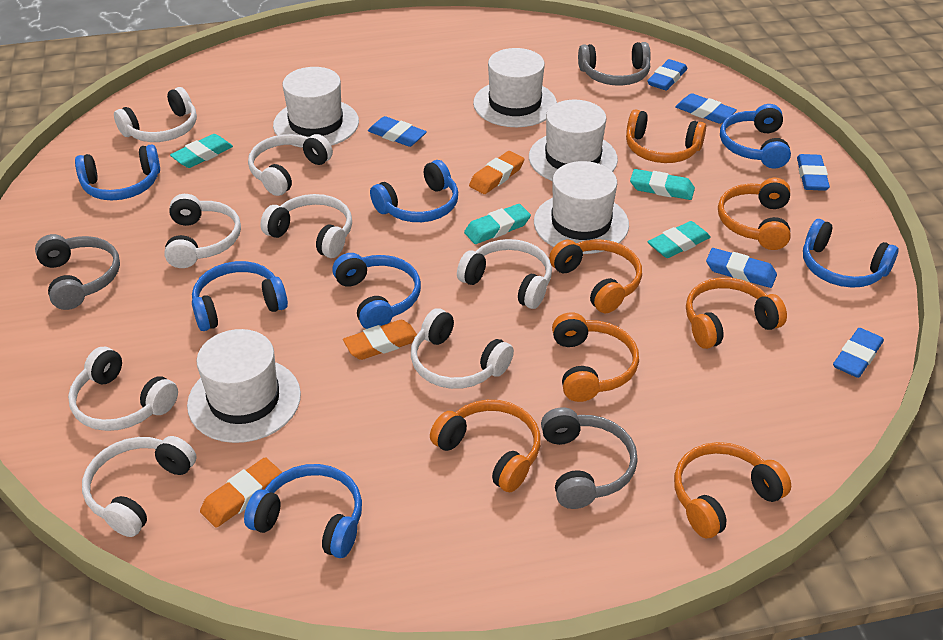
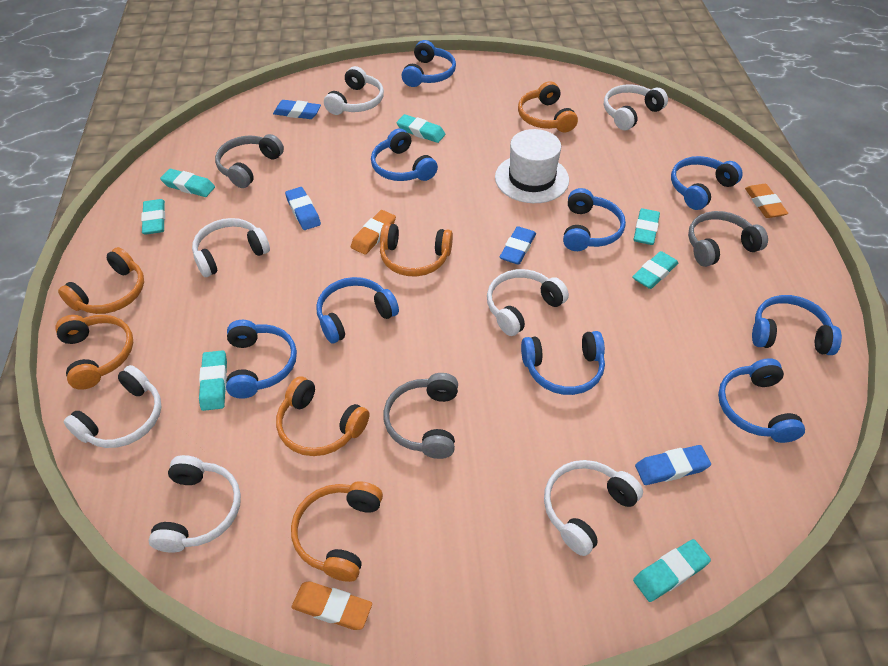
blue eraser: 6 -> 4
blue headphones: 7 -> 9
orange headphones: 7 -> 6
turquoise eraser: 4 -> 7
white hat: 5 -> 1
white headphones: 8 -> 7

